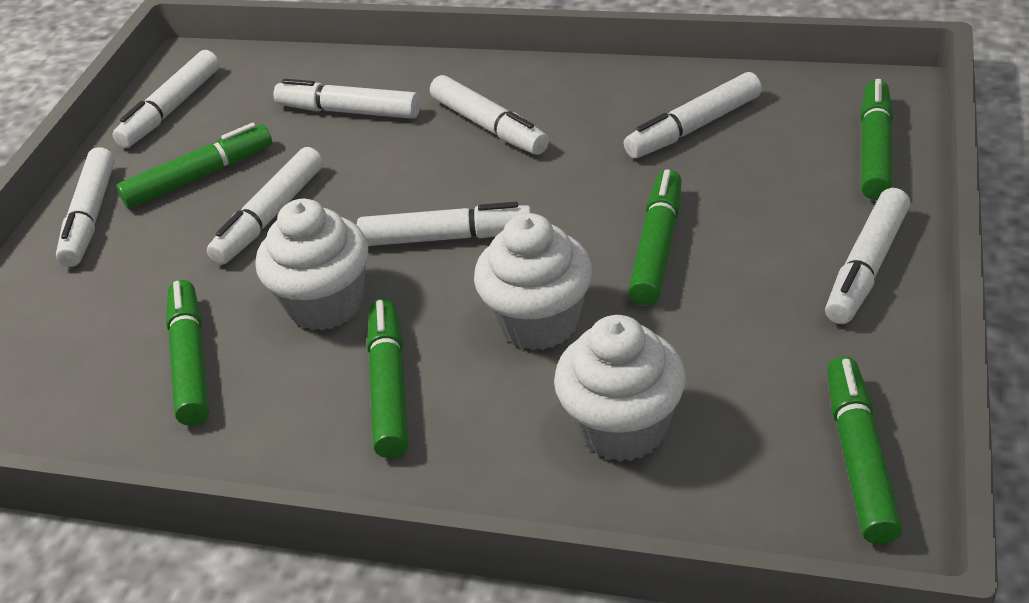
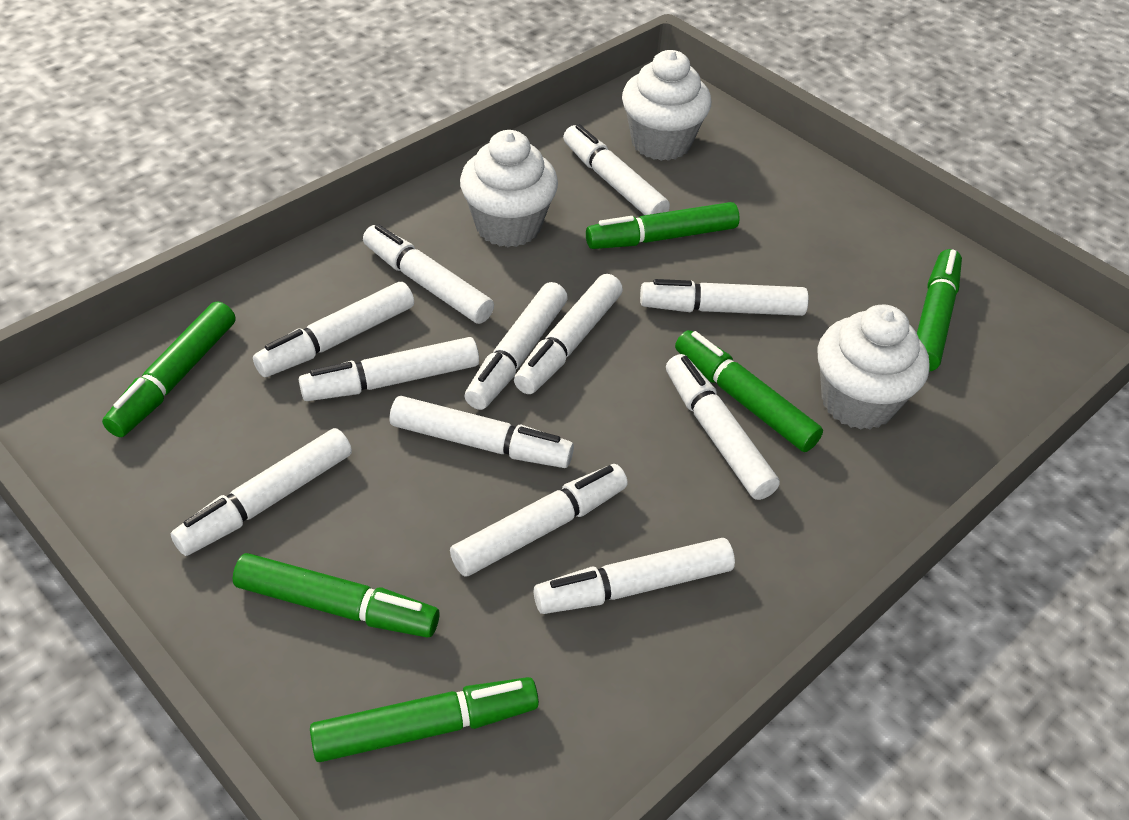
white marker: 8 -> 12

